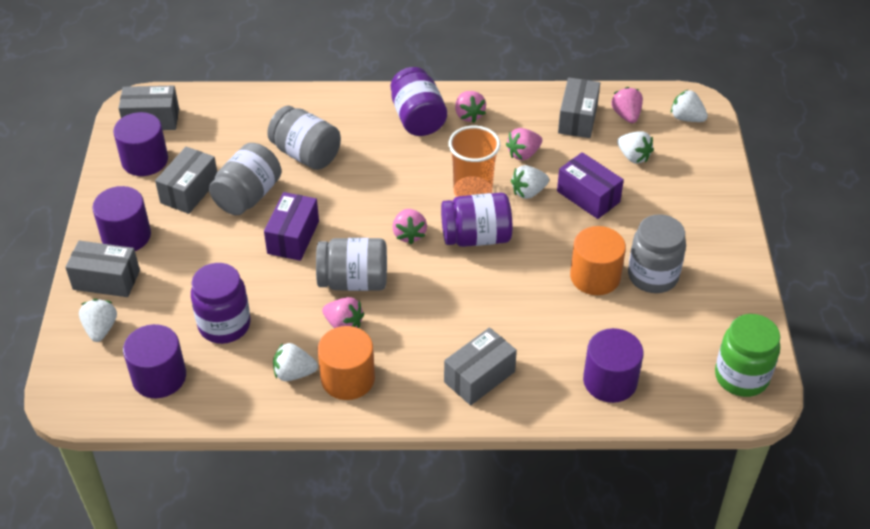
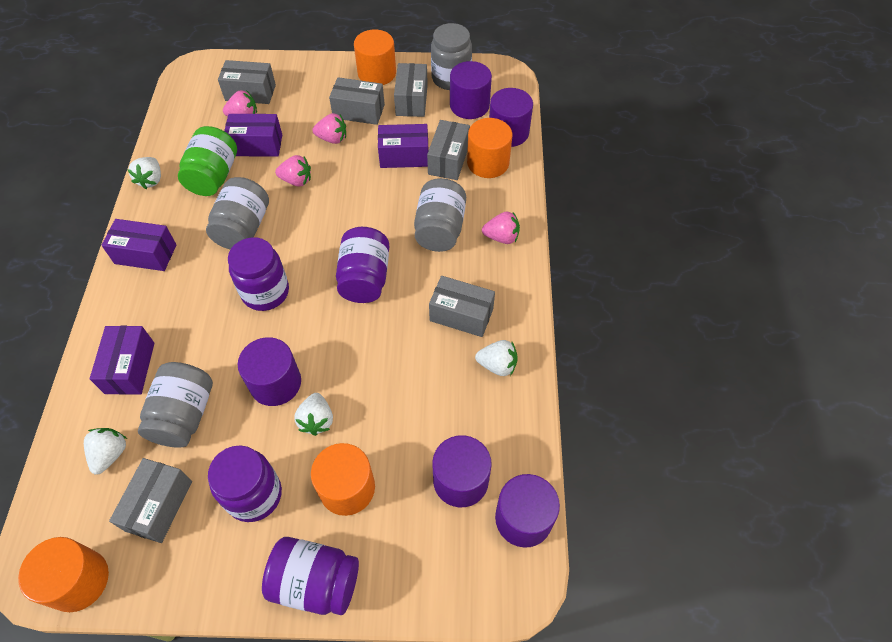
grey box: 5 -> 6
orange cup: 1 -> 0
orange cylinder: 2 -> 4
pink strawberry: 5 -> 4
purple box: 2 -> 4
purple cylinder: 4 -> 5
purple jar: 3 -> 4
white strawberry: 5 -> 4

